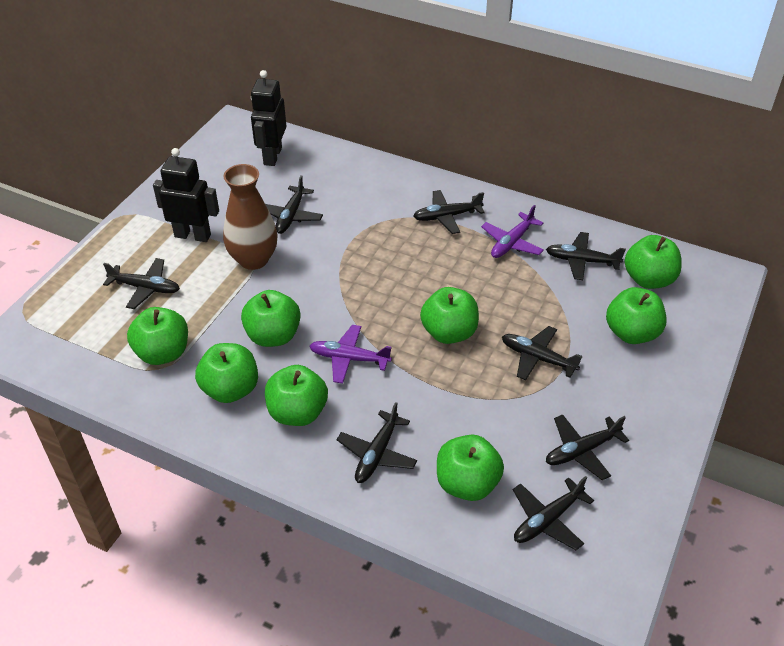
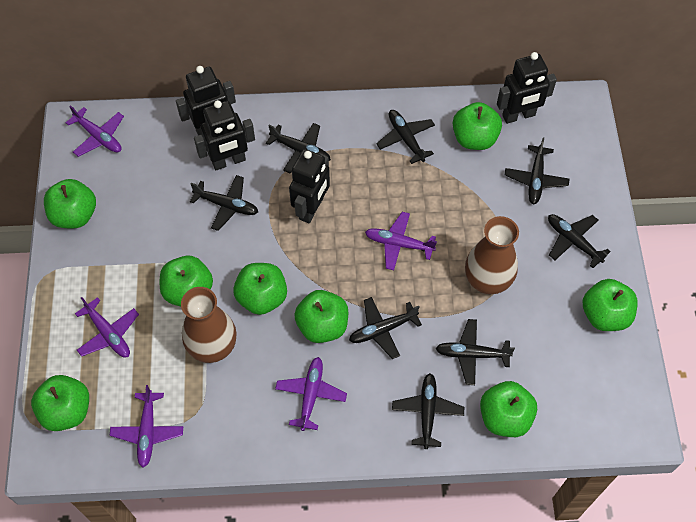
black robot: 2 -> 4
brown vase: 1 -> 2
purple plane: 2 -> 5

